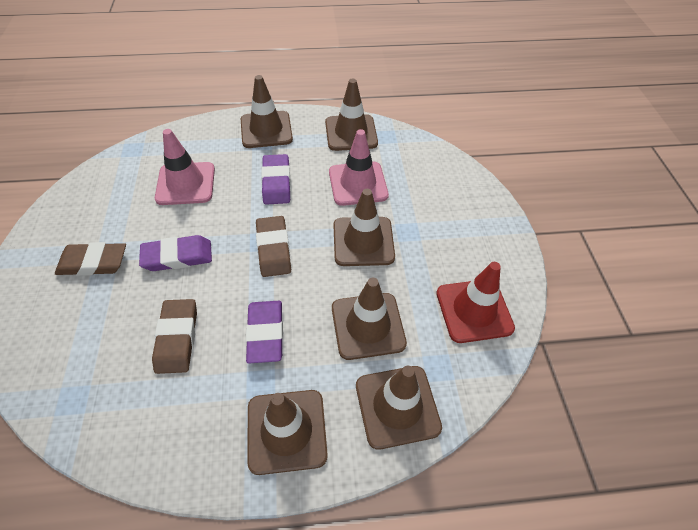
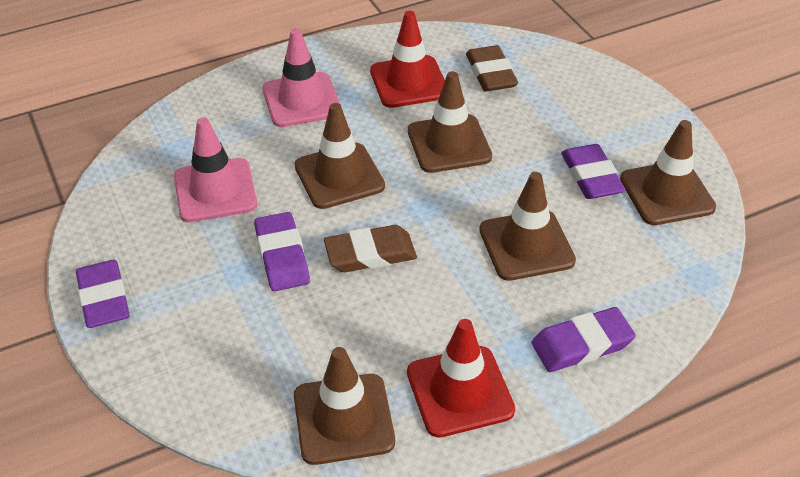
brown eraser: 3 -> 2
brown traffic cone: 6 -> 5
purple eraser: 3 -> 4
red traffic cone: 1 -> 2

